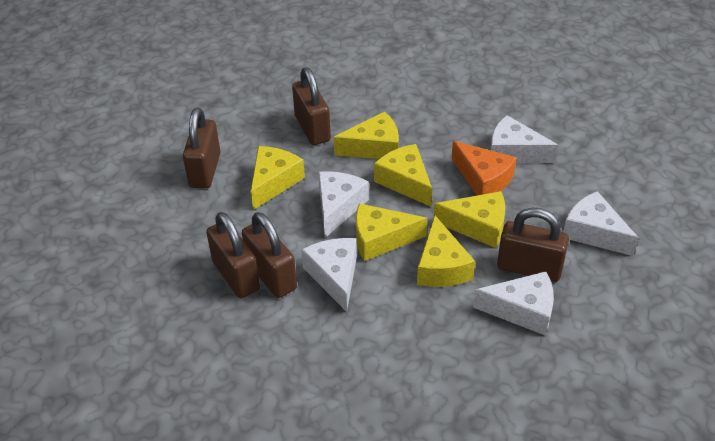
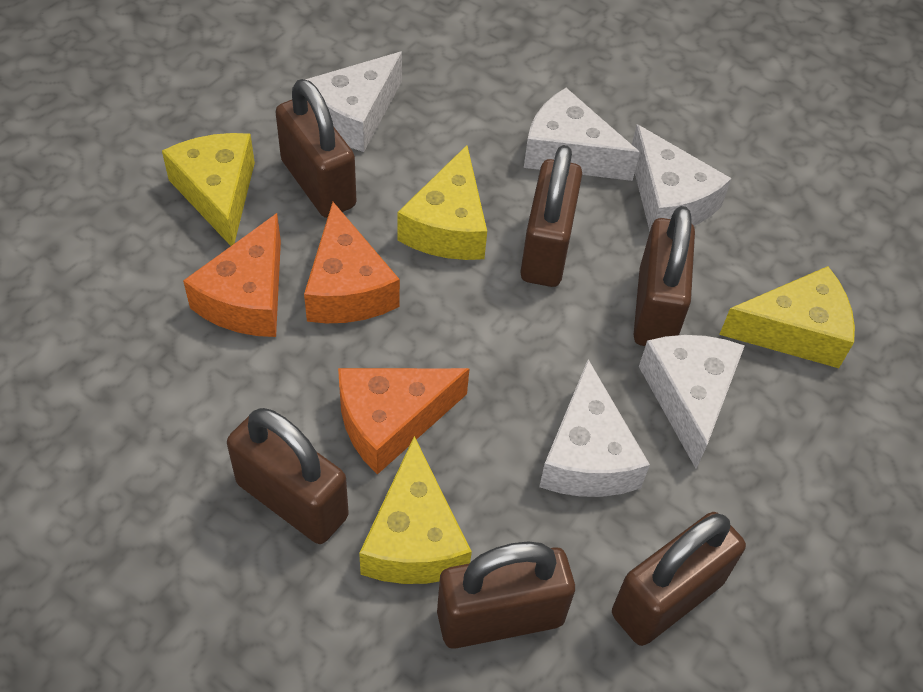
brown padlock: 5 -> 6
orange cheese: 1 -> 3
yellow cheese: 6 -> 4

